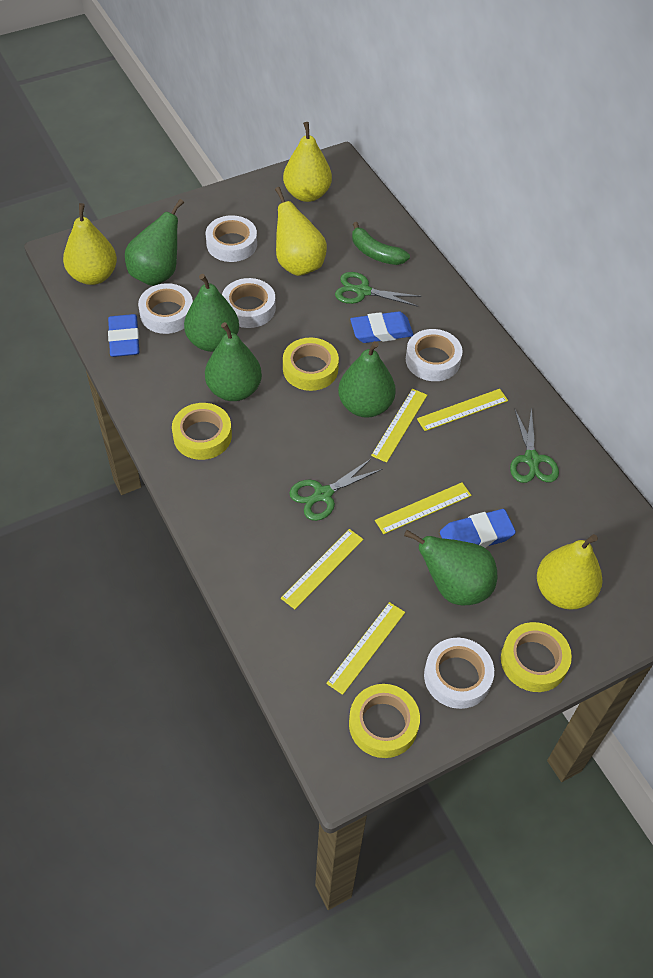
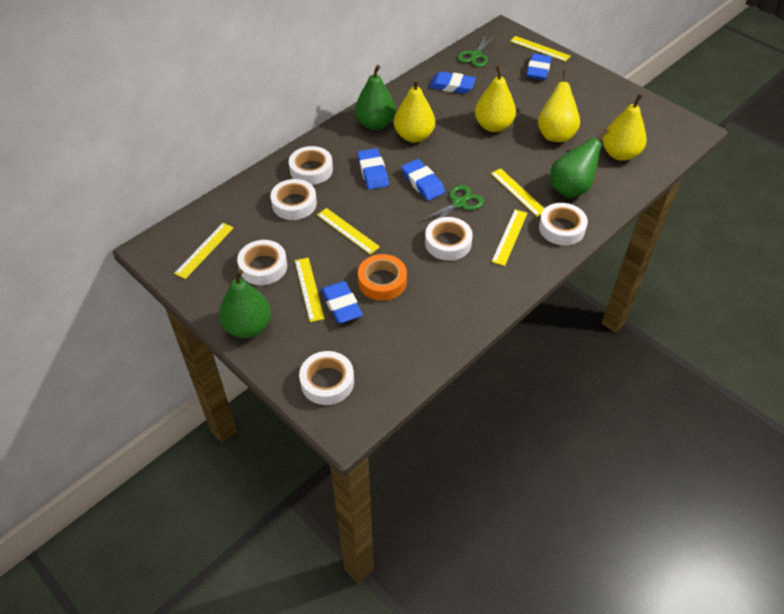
blue eraser: 3 -> 5
green banana: 1 -> 0
green pear: 5 -> 3
green scissors: 3 -> 2
orange tape: 0 -> 1
white tape: 5 -> 6
yellow ruler: 5 -> 6
yellow tape: 4 -> 0

